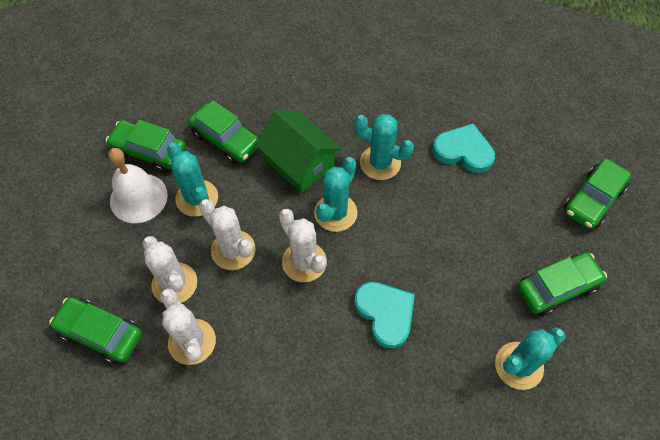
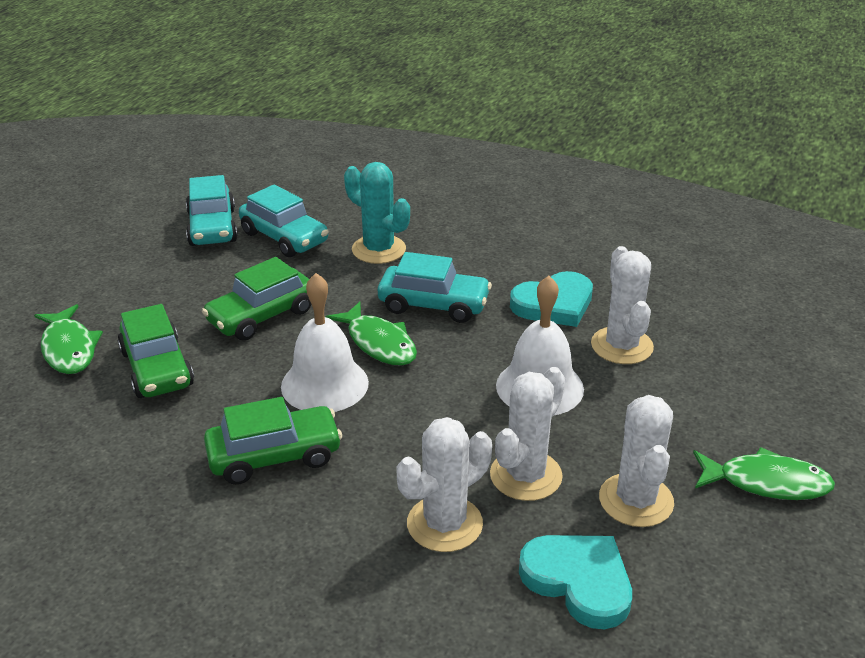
green car: 5 -> 3
green fish: 0 -> 3
green house: 1 -> 0
turquoise cactus: 4 -> 1
turquoise car: 0 -> 3
white bell: 1 -> 2

